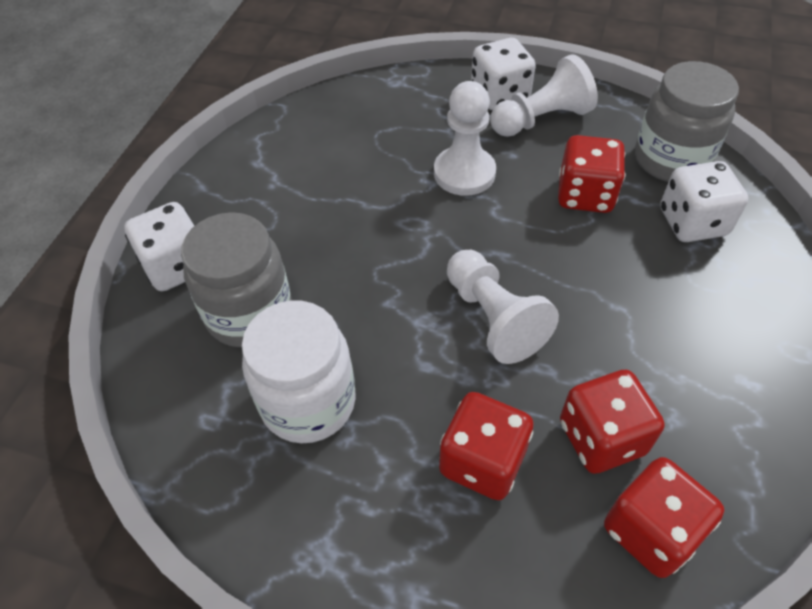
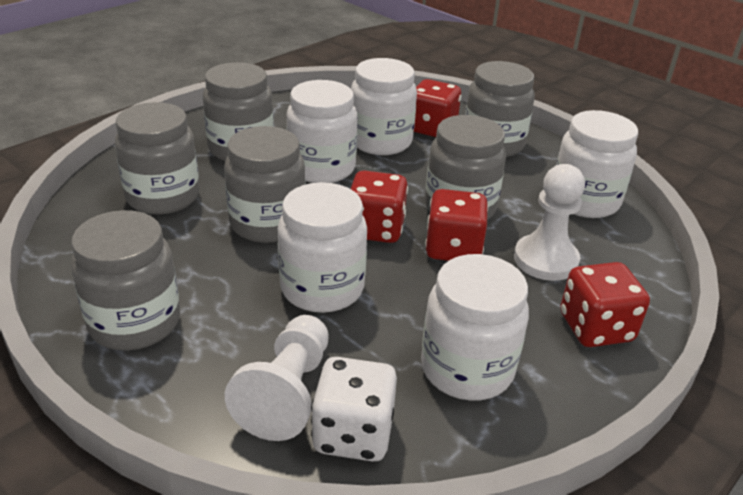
grey jar: 2 -> 6
white dice: 3 -> 1
white jar: 1 -> 5
white pawn: 3 -> 2

